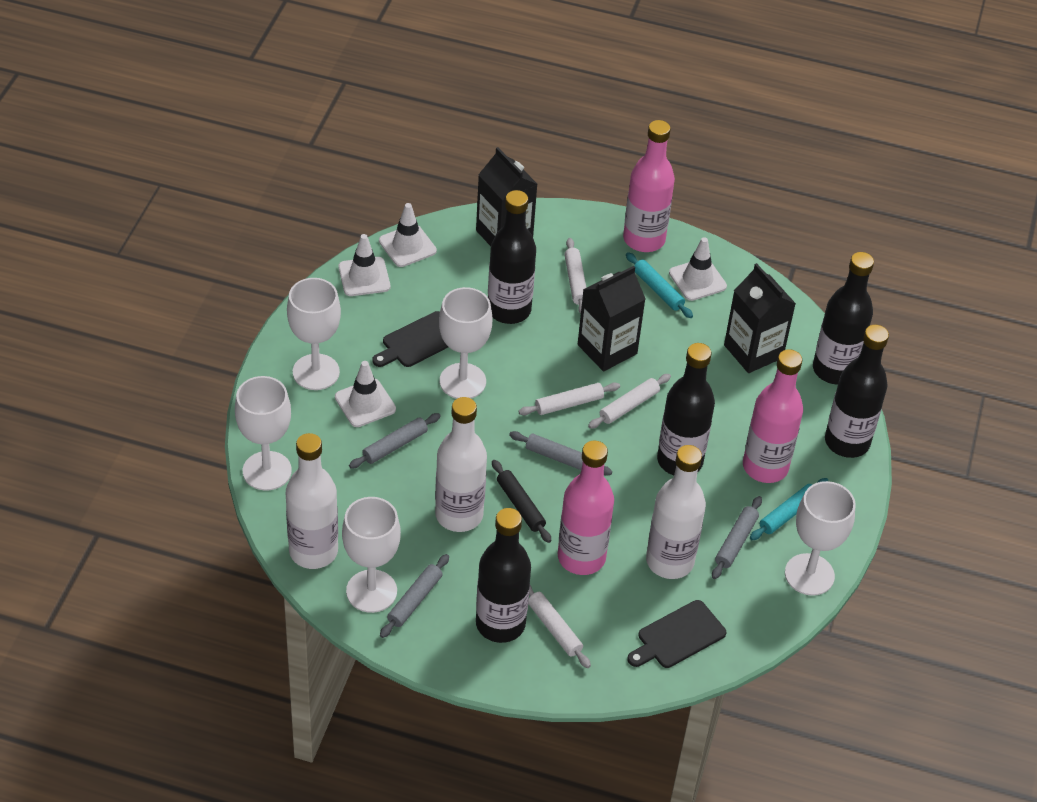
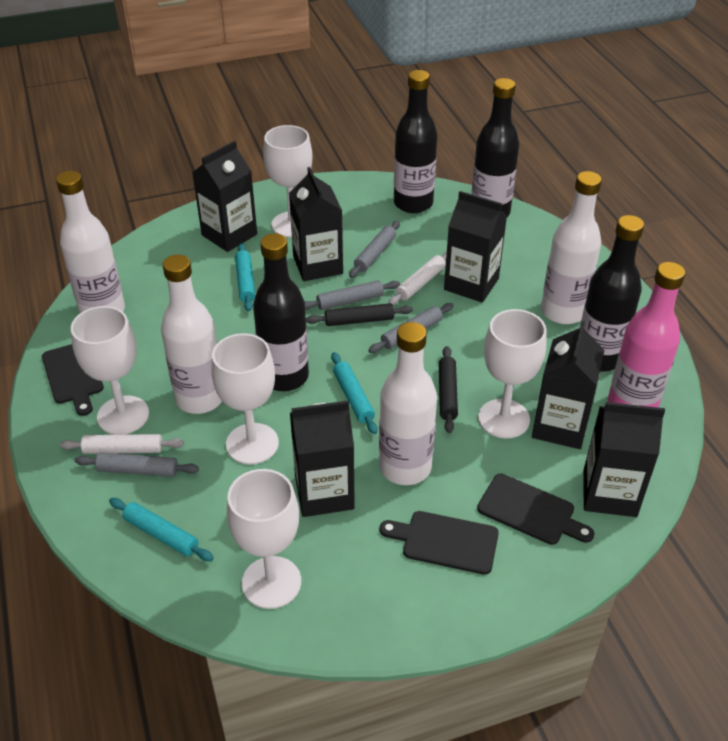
black bottle: 5 -> 4
black carton: 3 -> 6
black cutting board: 2 -> 3
black rolling pin: 1 -> 2
pink bottle: 3 -> 1
turquoise rolling pin: 2 -> 3
white bottle: 3 -> 4
white rolling pin: 4 -> 2
white traffic cone: 4 -> 0

